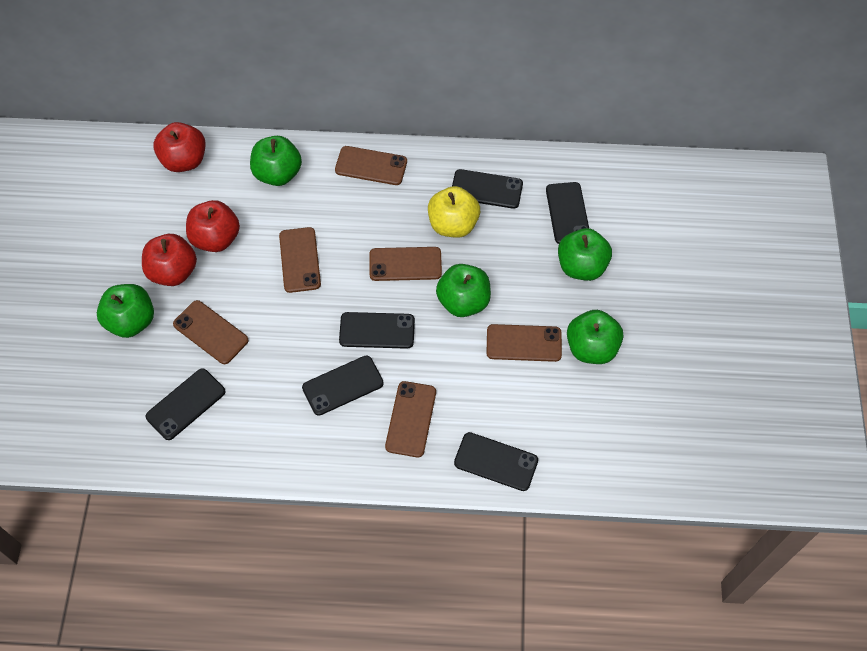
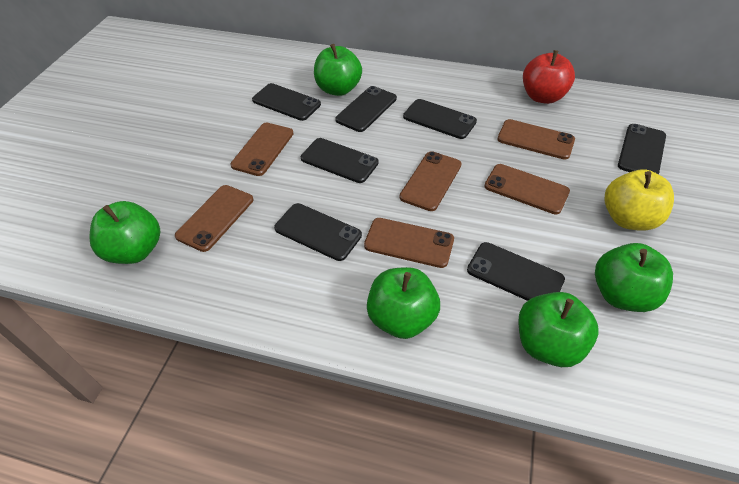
black phone: 6 -> 7
red apple: 3 -> 1

